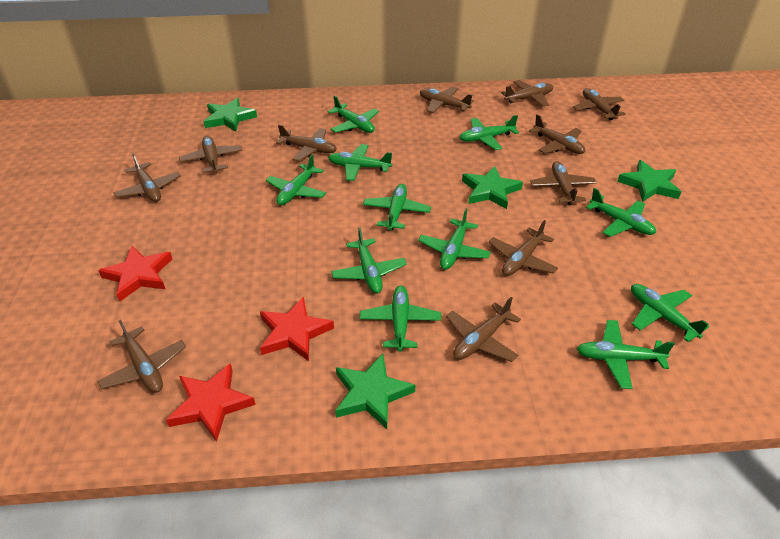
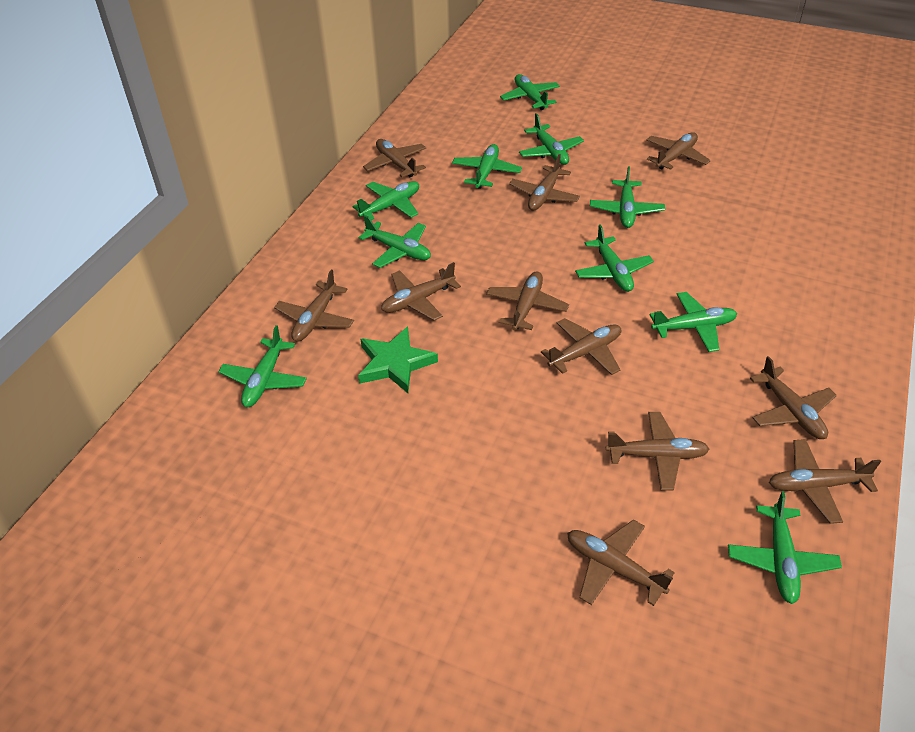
green plane: 11 -> 10
green star: 4 -> 1
red star: 3 -> 0

